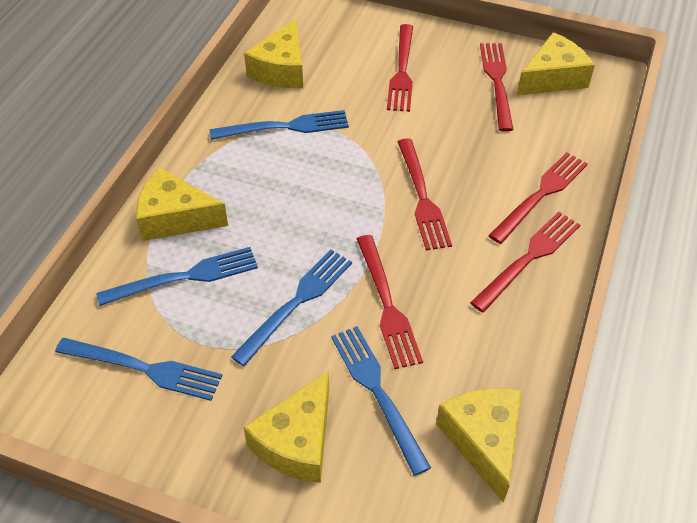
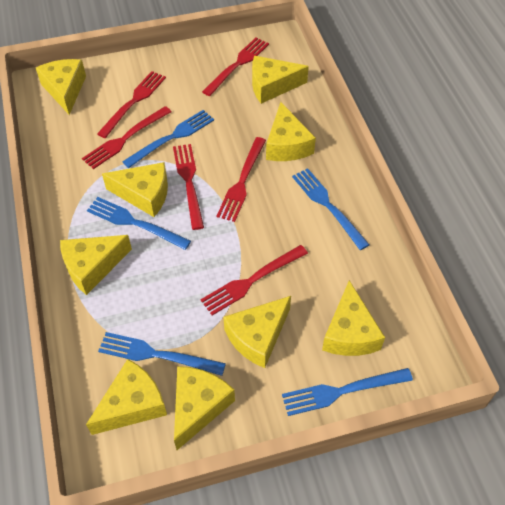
yellow cheese: 5 -> 9

